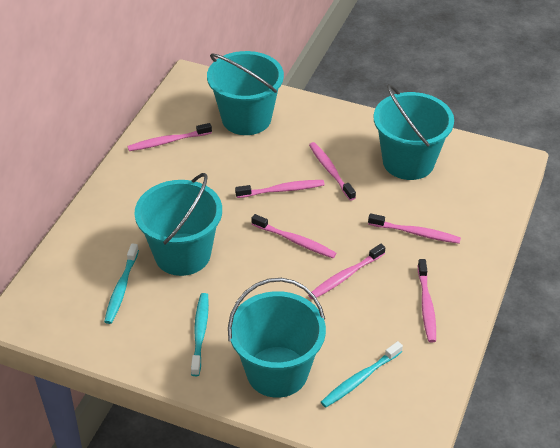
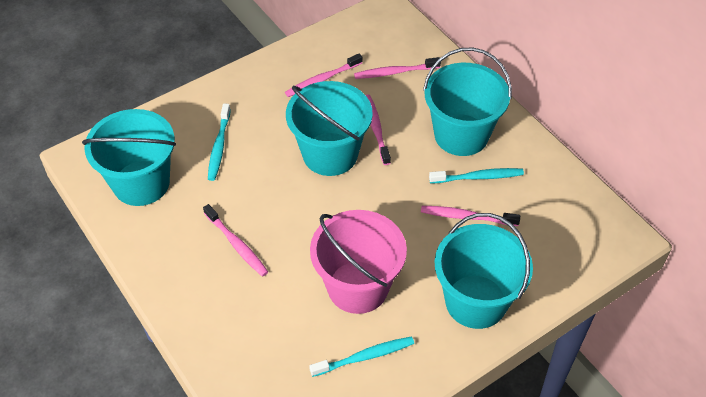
pink bucket: 0 -> 1
pink toothbrush: 7 -> 5

